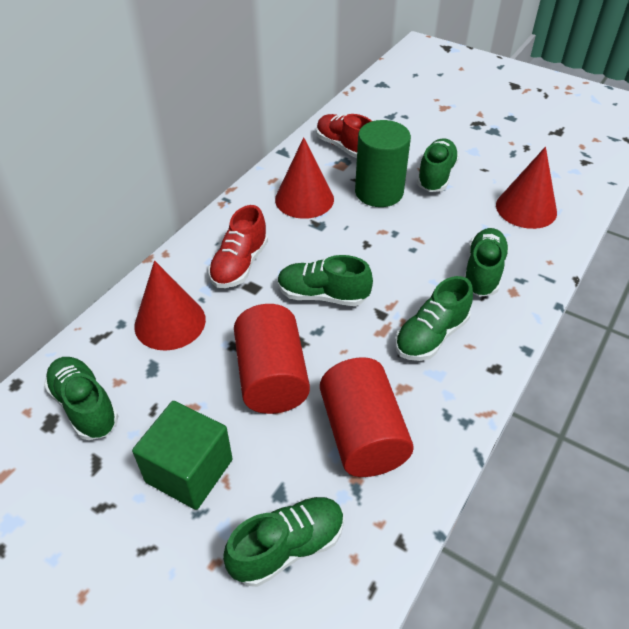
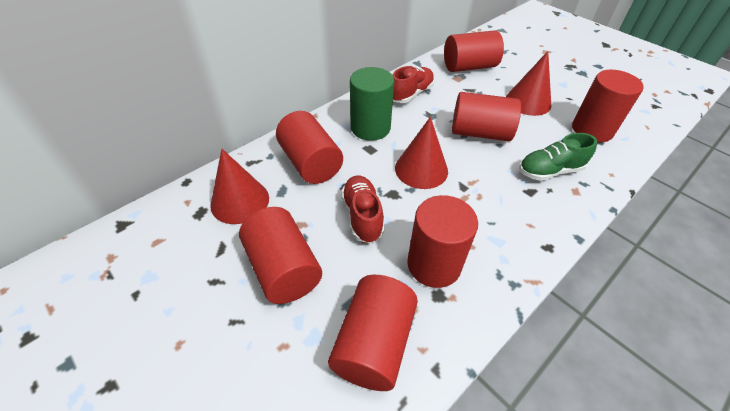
green cube: 1 -> 0
green shoe: 6 -> 1
red cylinder: 2 -> 7

